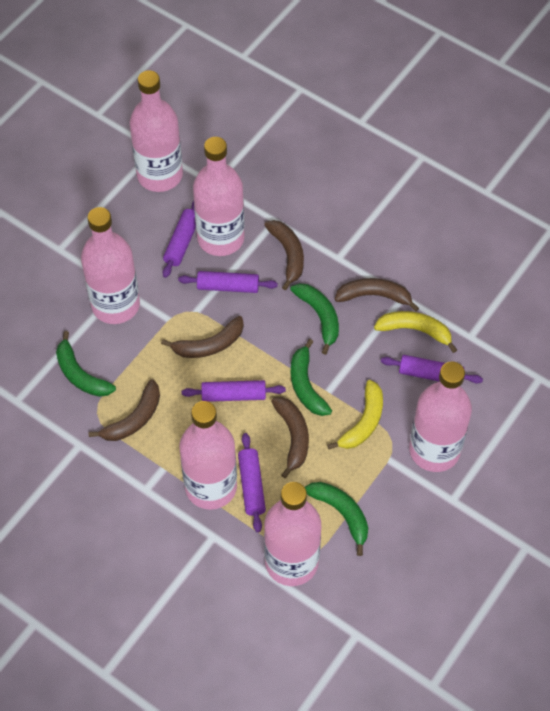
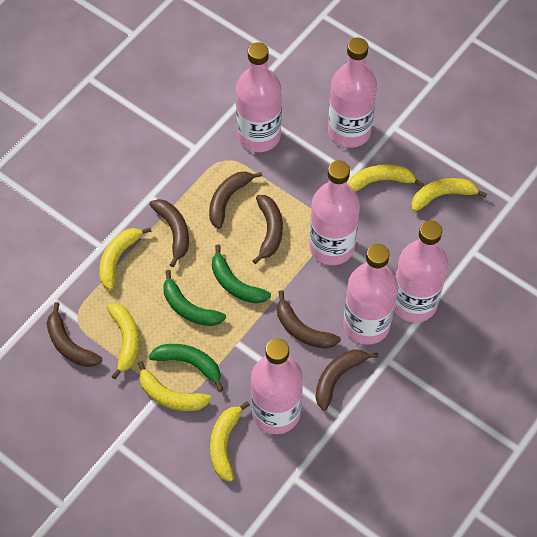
brown banana: 5 -> 6
green banana: 4 -> 3
purple rolling pin: 5 -> 0
yellow banana: 2 -> 6

